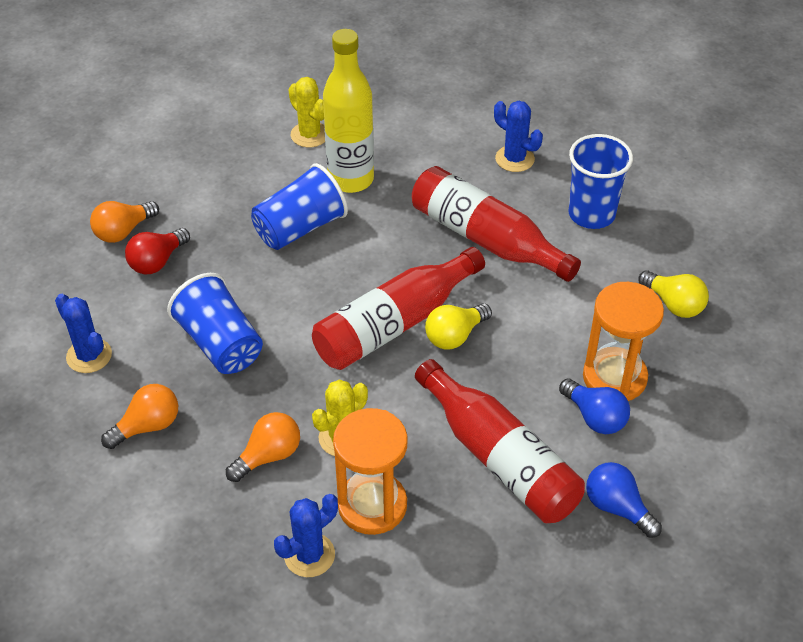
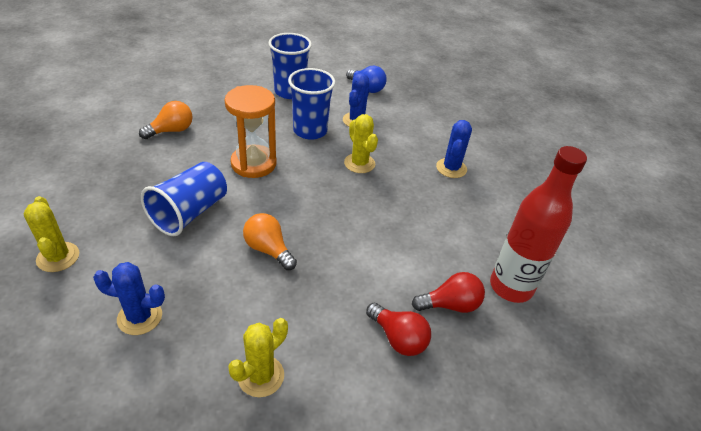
blue light bulb: 2 -> 1
orange hourglass: 2 -> 1
orange light bulb: 3 -> 2
red bottle: 3 -> 1
red light bulb: 1 -> 2
yellow bottle: 1 -> 0
yellow cactus: 2 -> 3
yellow light bulb: 2 -> 0

